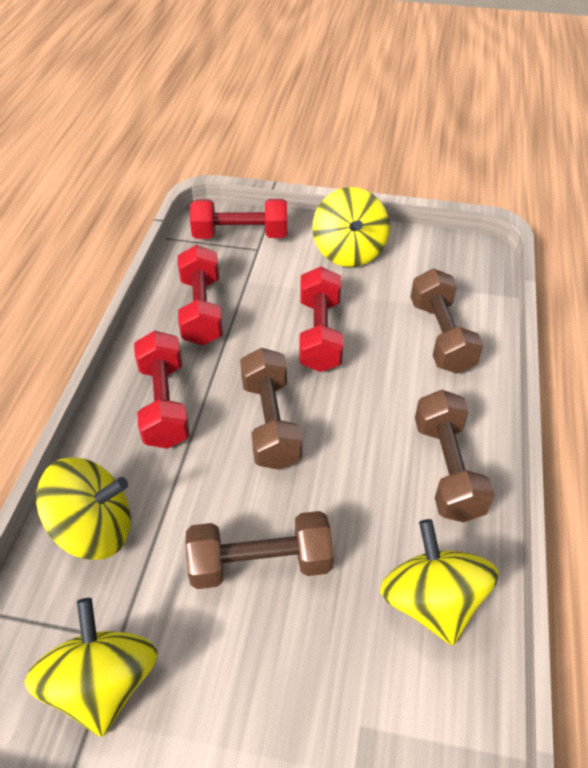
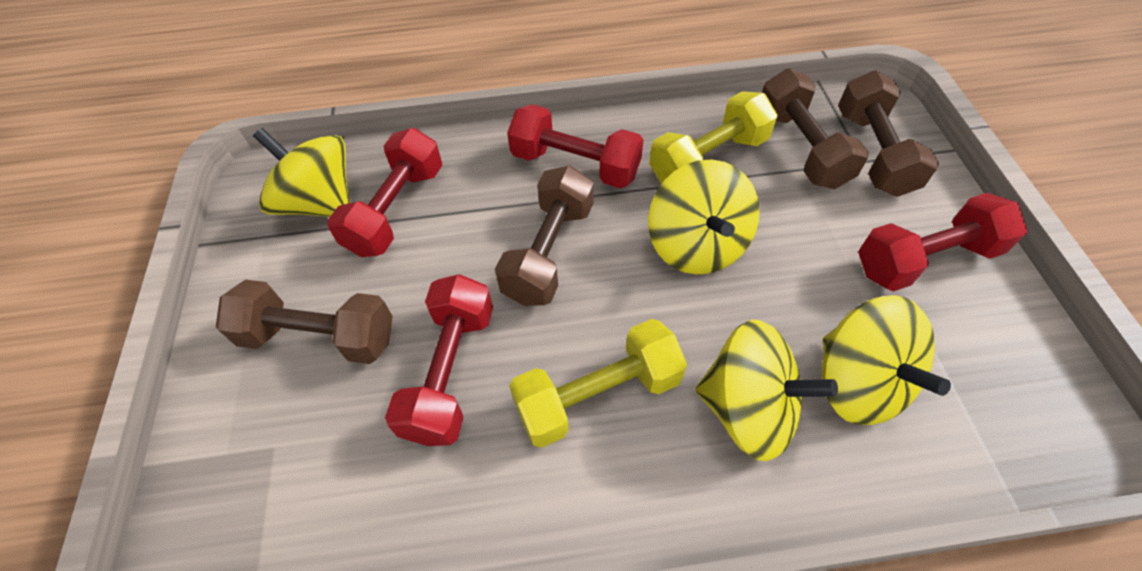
yellow dumbbell: 0 -> 2

